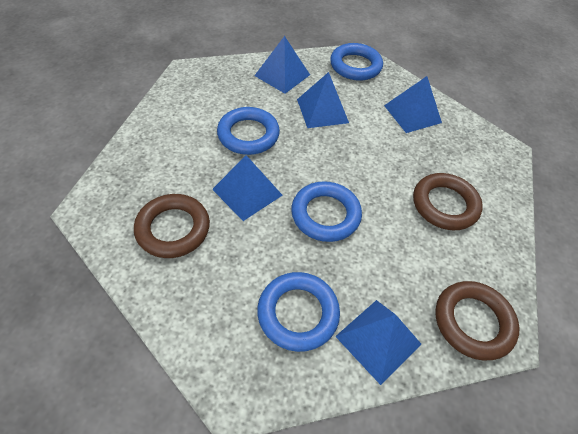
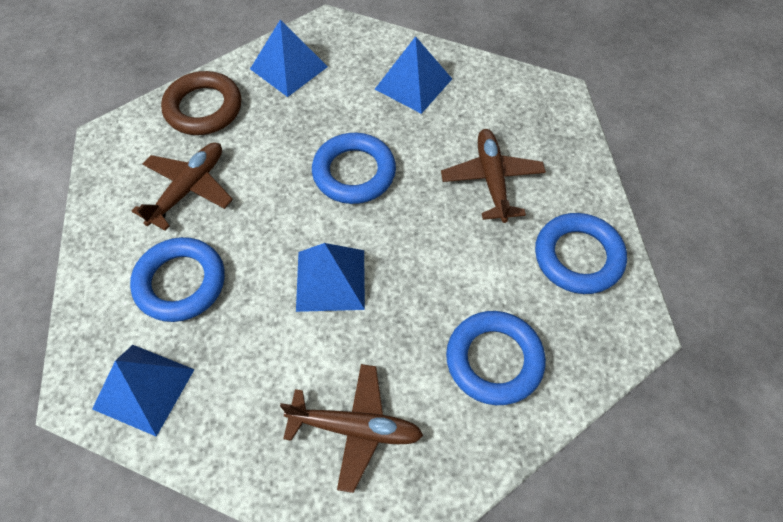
blue pyramid: 5 -> 4
brown plane: 0 -> 3
brown ring: 3 -> 1

